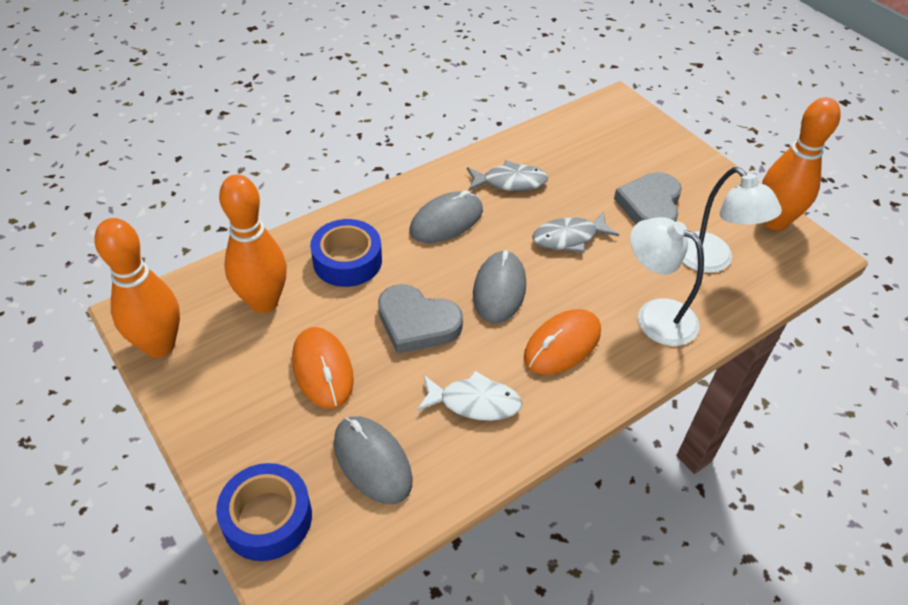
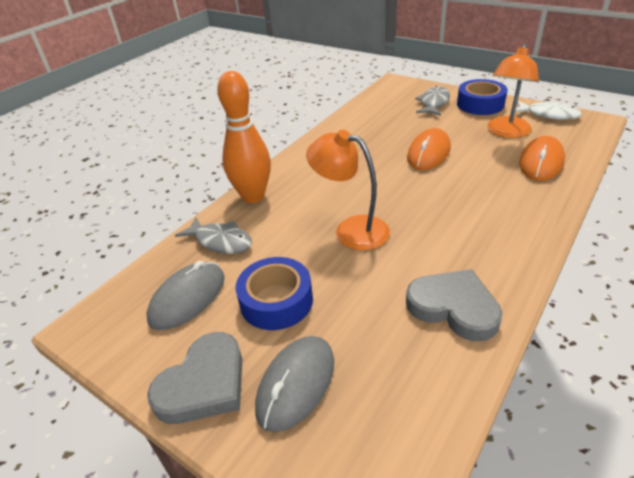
grey mouse: 3 -> 2
orange bowling pin: 3 -> 1
orange lamp: 0 -> 2
white lamp: 2 -> 0

